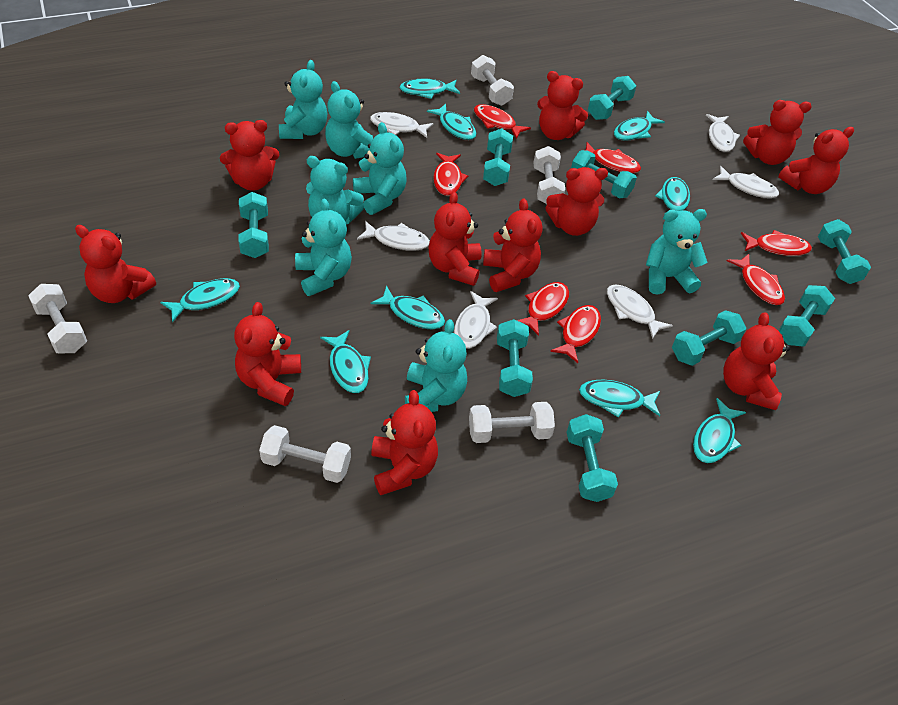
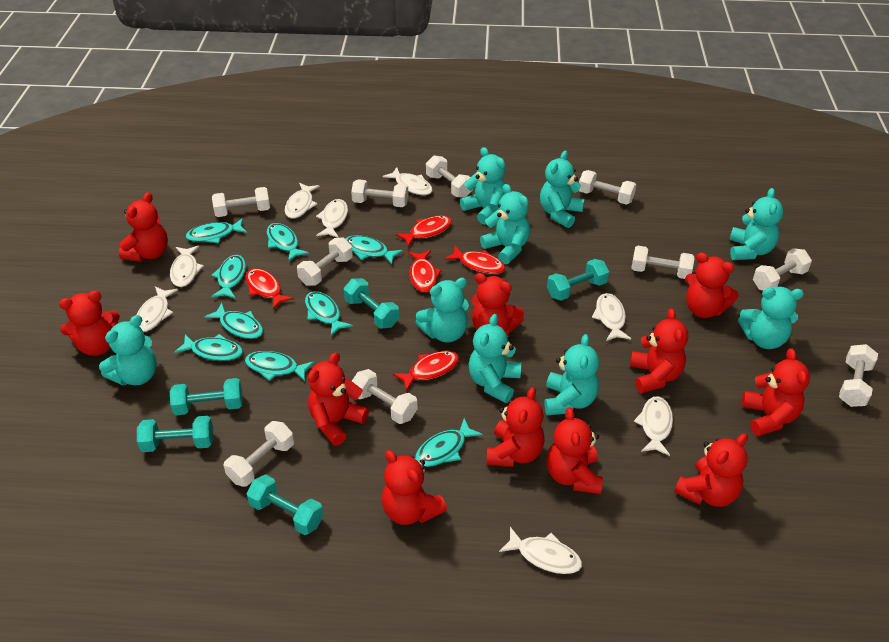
red fish: 7 -> 5
turquoise dumbbell: 9 -> 5
turquoise teddy bear: 7 -> 9
white dumbbell: 5 -> 10
white fish: 6 -> 8

